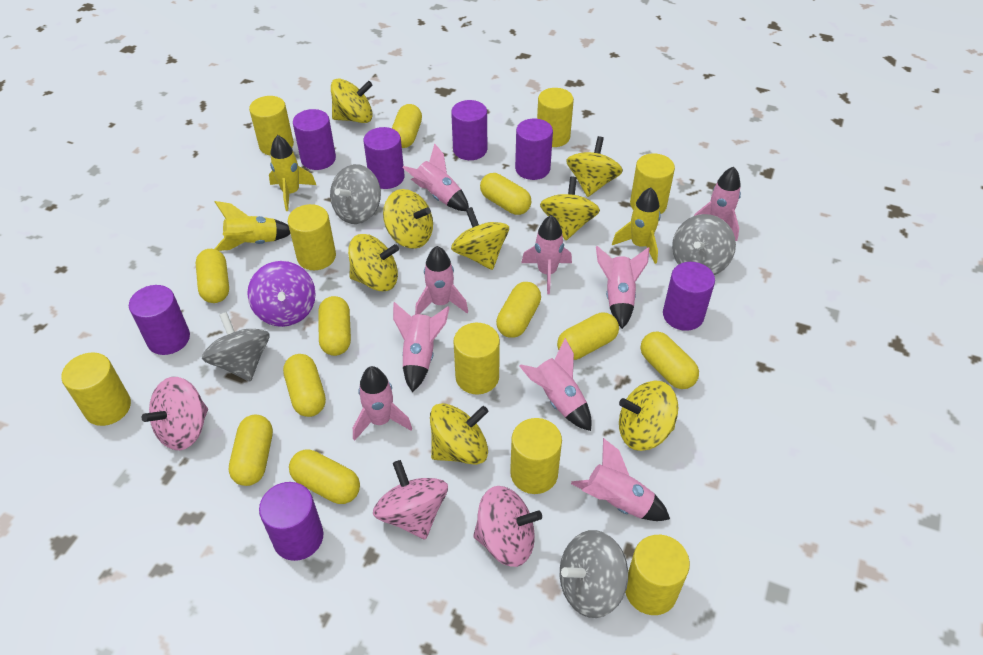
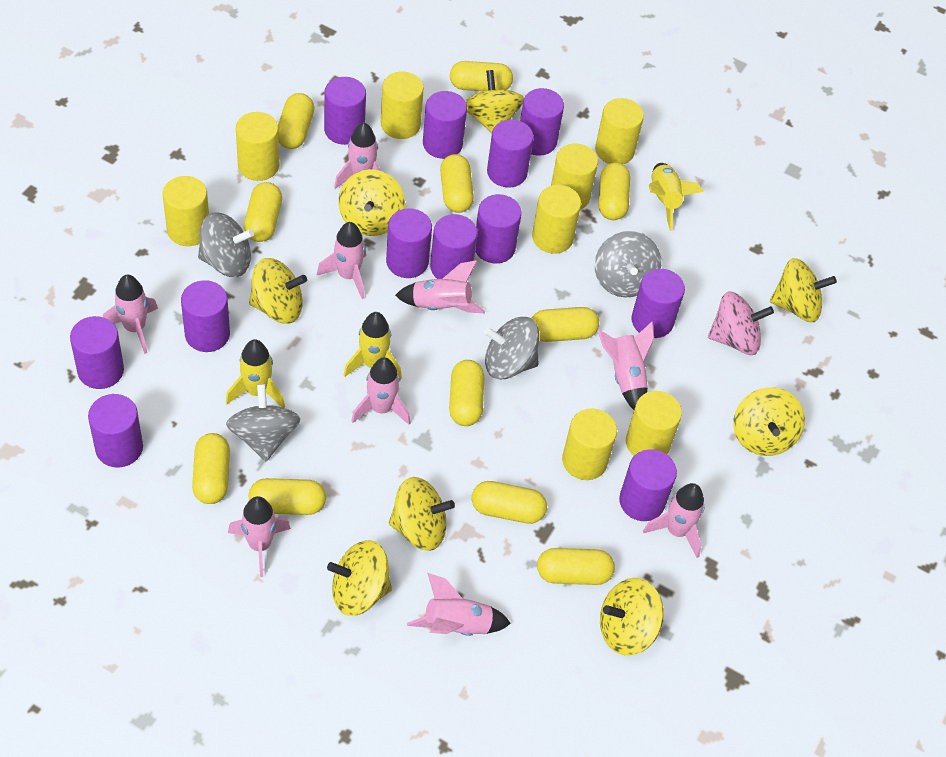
pink spinning top: 3 -> 1
purple cylinder: 7 -> 12
purple spinning top: 1 -> 0
yellow capsule: 10 -> 11

